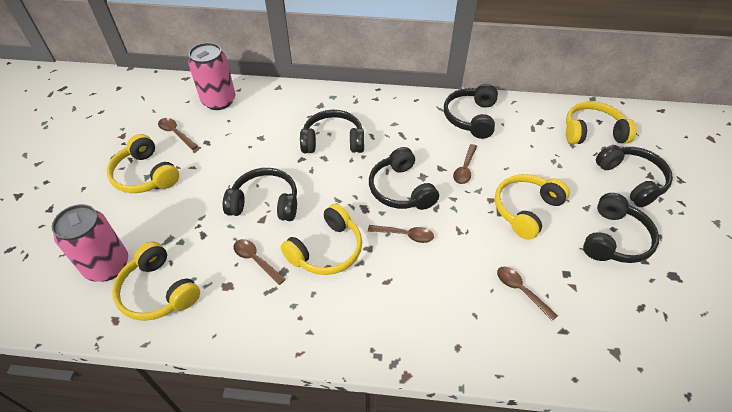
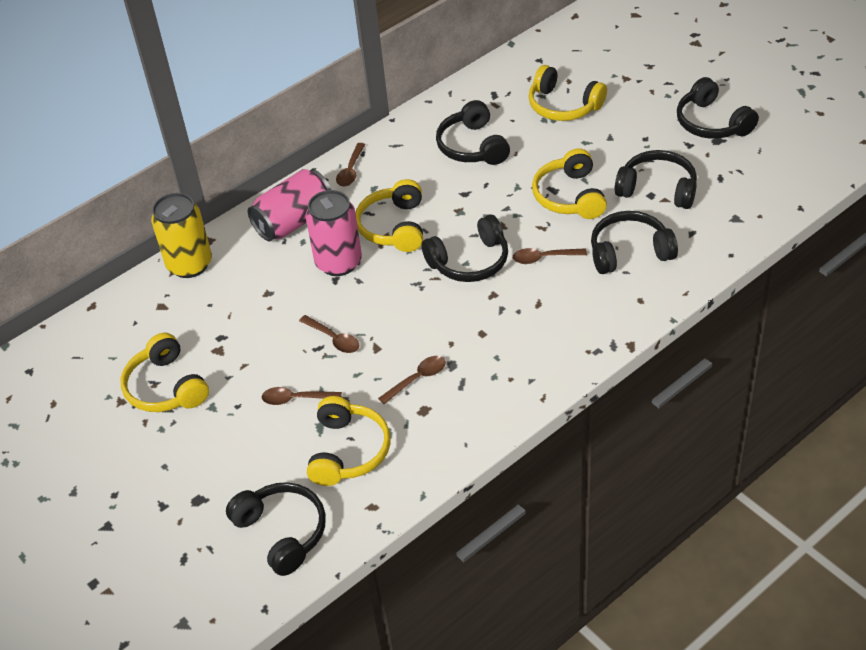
yellow can: 0 -> 1

